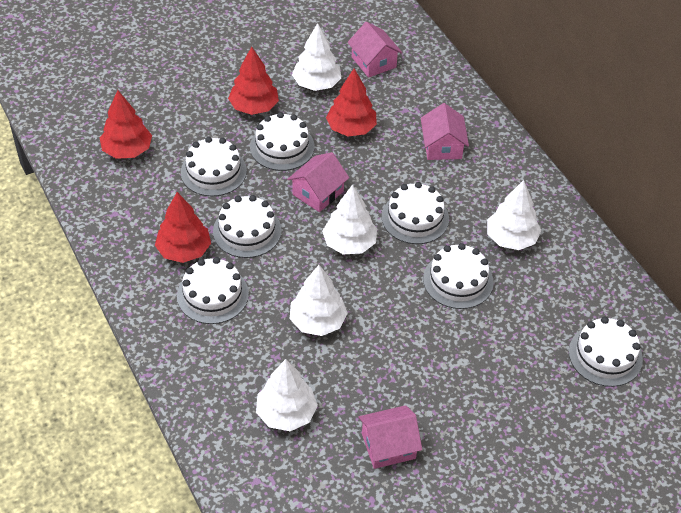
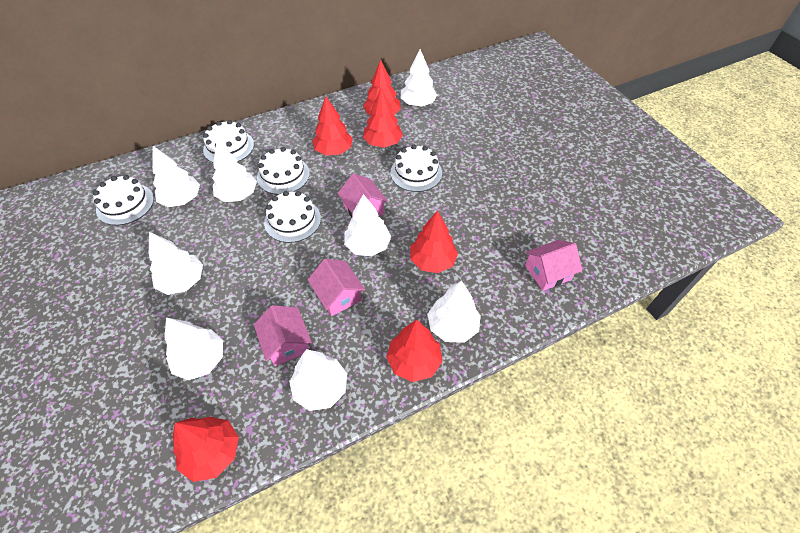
red tree: 4 -> 6
white cake: 7 -> 5
white tree: 5 -> 8

